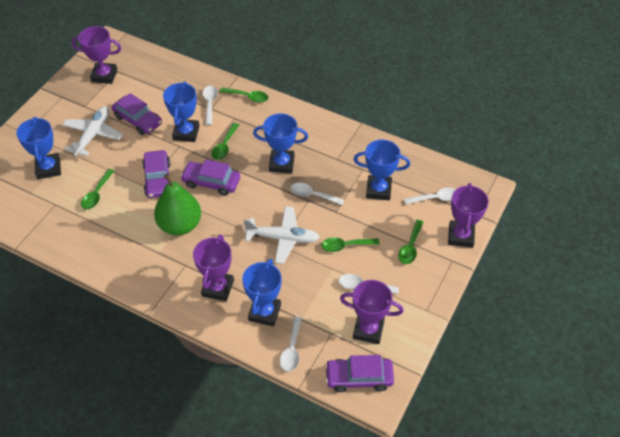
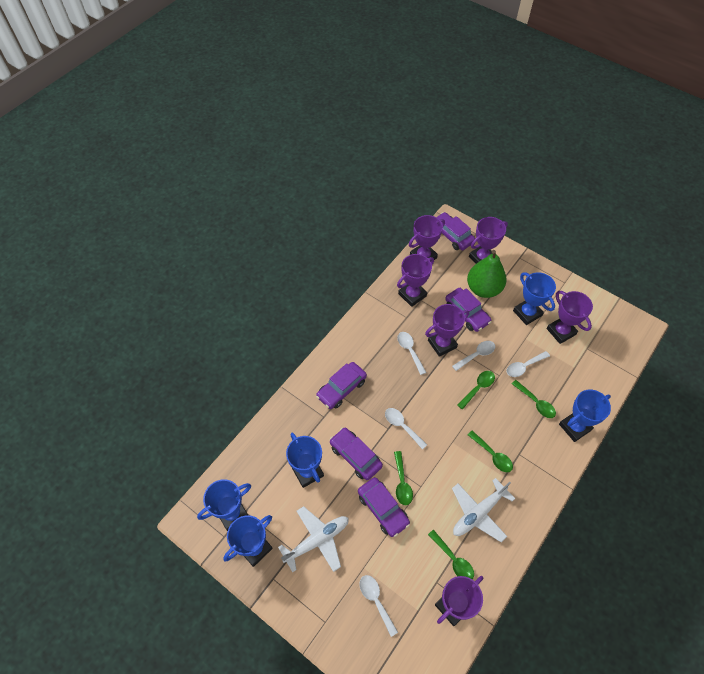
purple car: 4 -> 5
purple trophy: 4 -> 6

